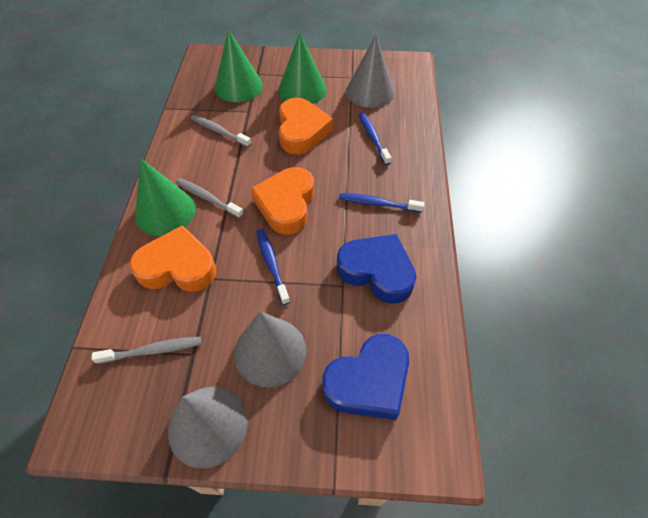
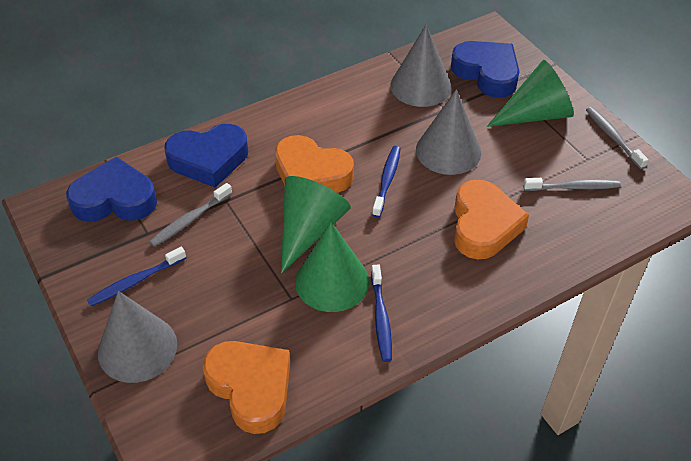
blue heart: 2 -> 3

